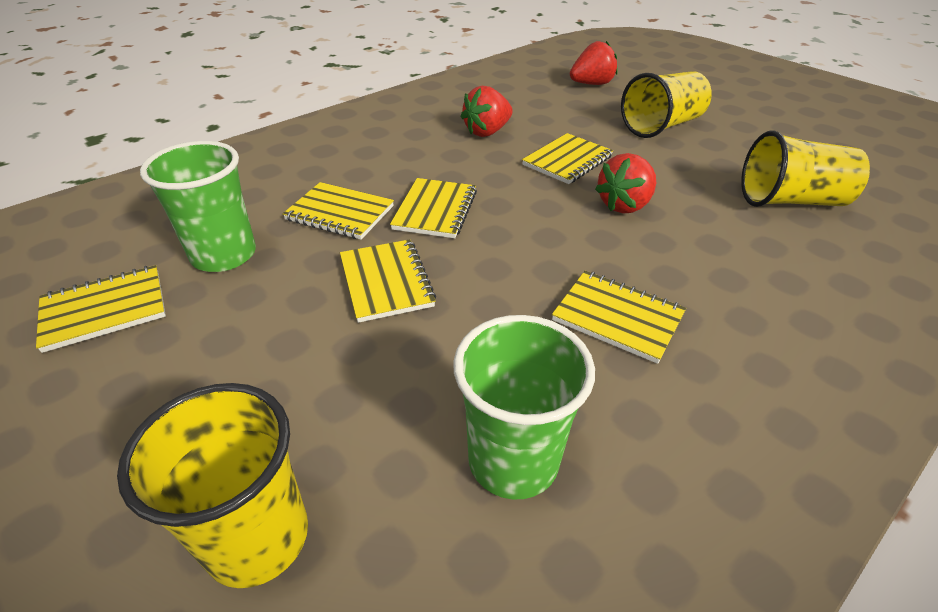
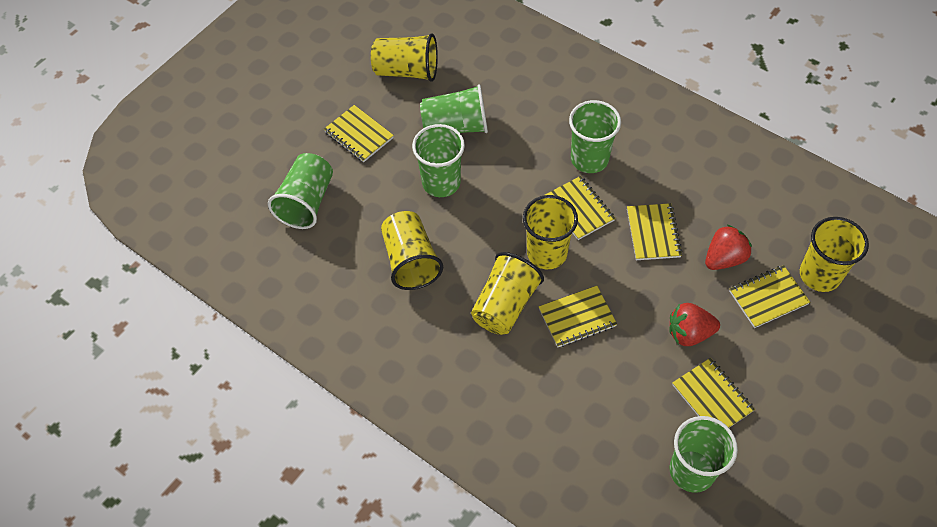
green cup: 2 -> 5
red strawberry: 3 -> 2
yellow cup: 3 -> 5

